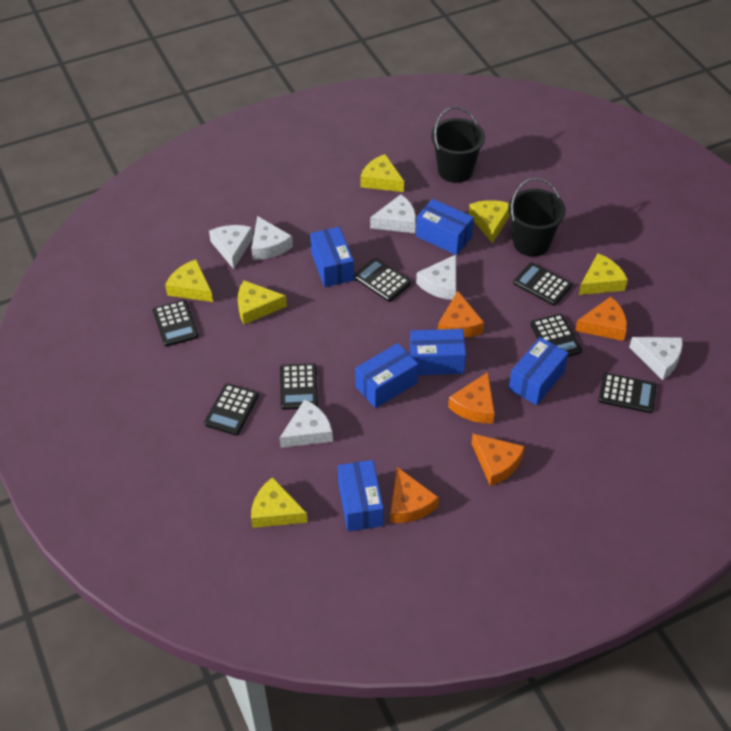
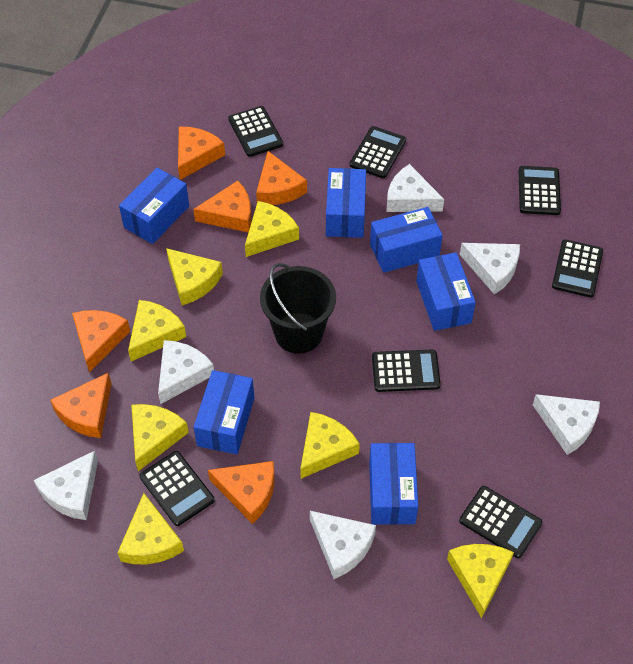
black bucket: 2 -> 1
orange cheese: 5 -> 6
yellow cheese: 6 -> 7

